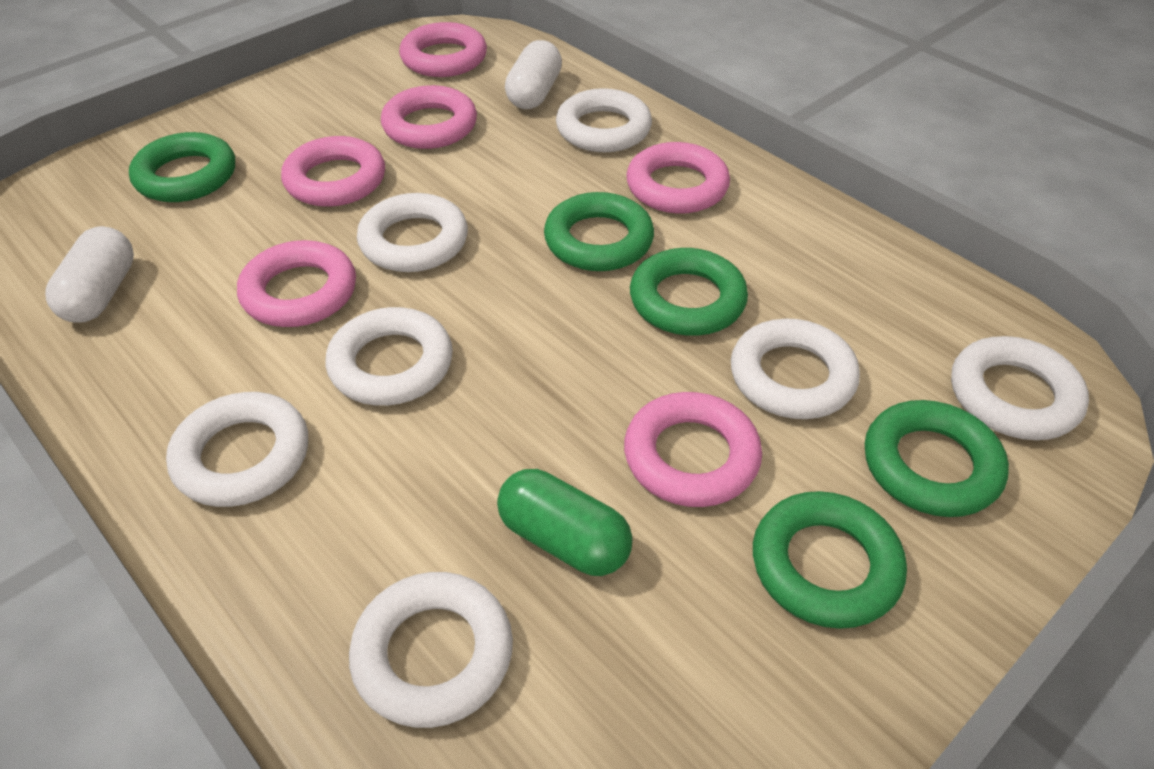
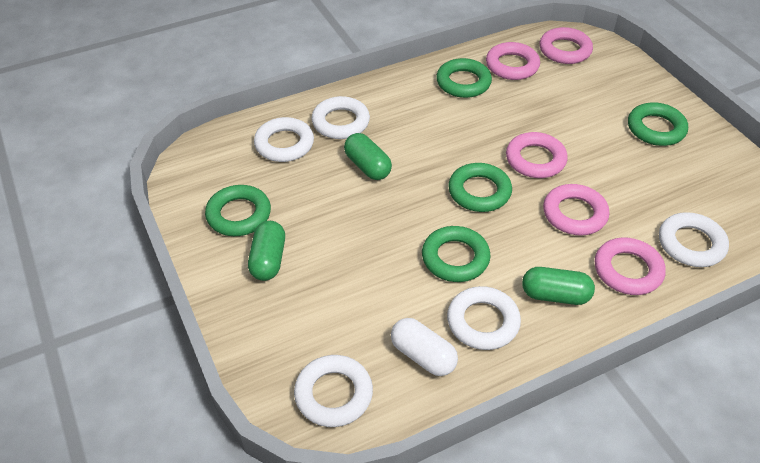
green capsule: 1 -> 3
pink ring: 6 -> 5
white capsule: 2 -> 1
white ring: 7 -> 5

